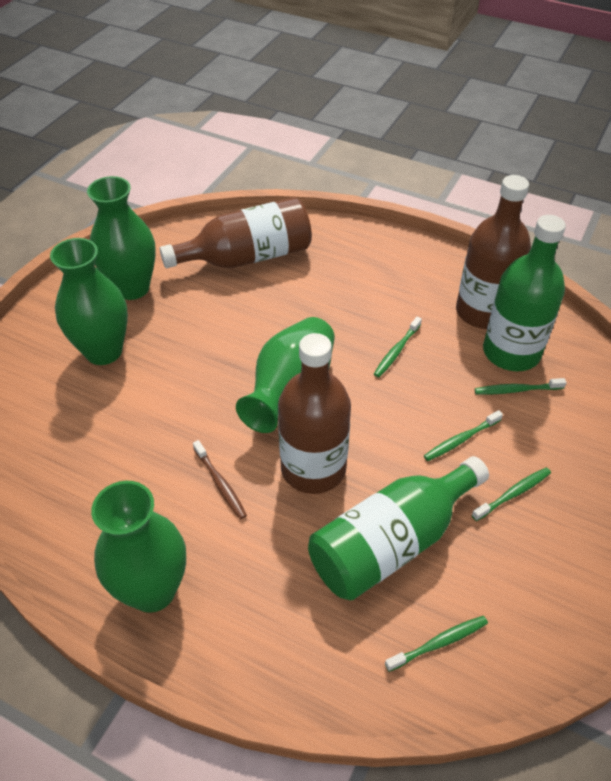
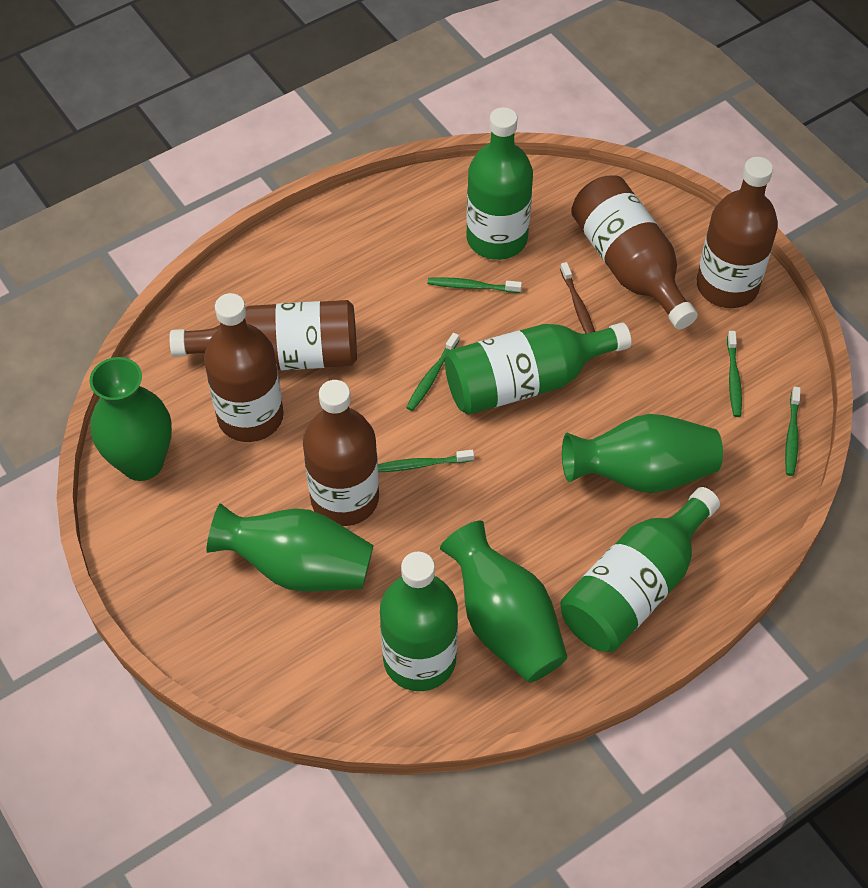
brown bottle: 3 -> 5
green bottle: 2 -> 4

